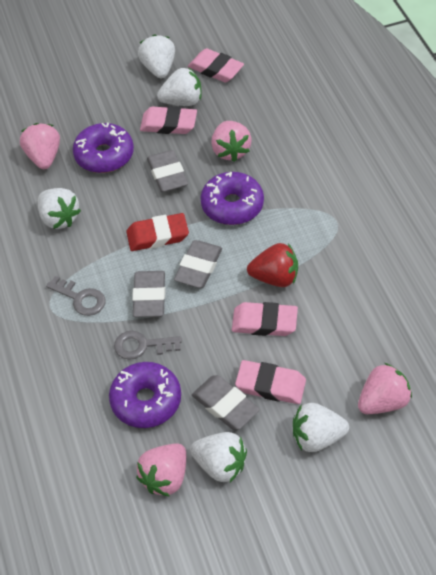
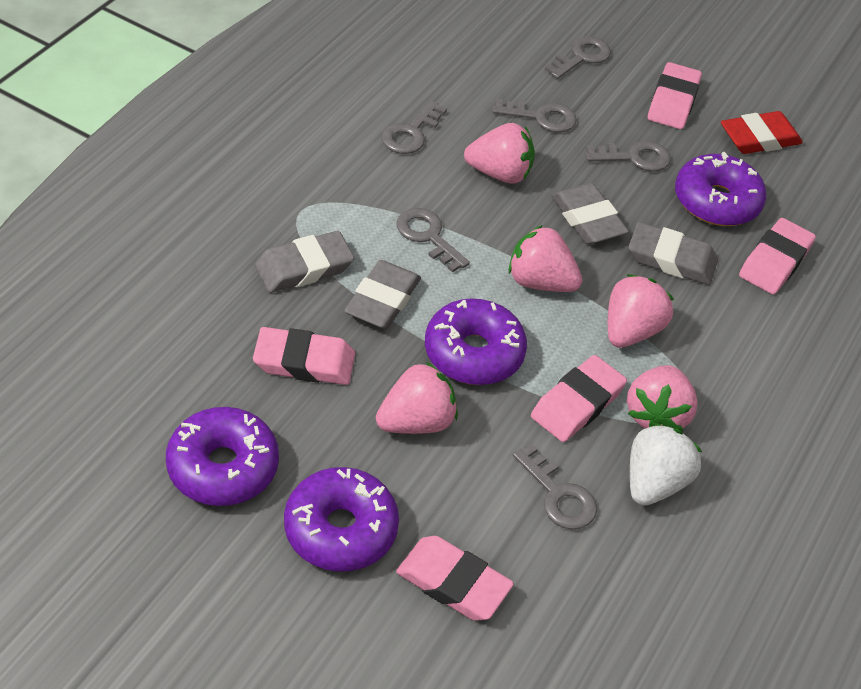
grey key: 2 -> 6
pink eraser: 4 -> 5
pink strawberry: 4 -> 5
purple donut: 3 -> 4
red strawberry: 1 -> 0
white strawberry: 5 -> 1

